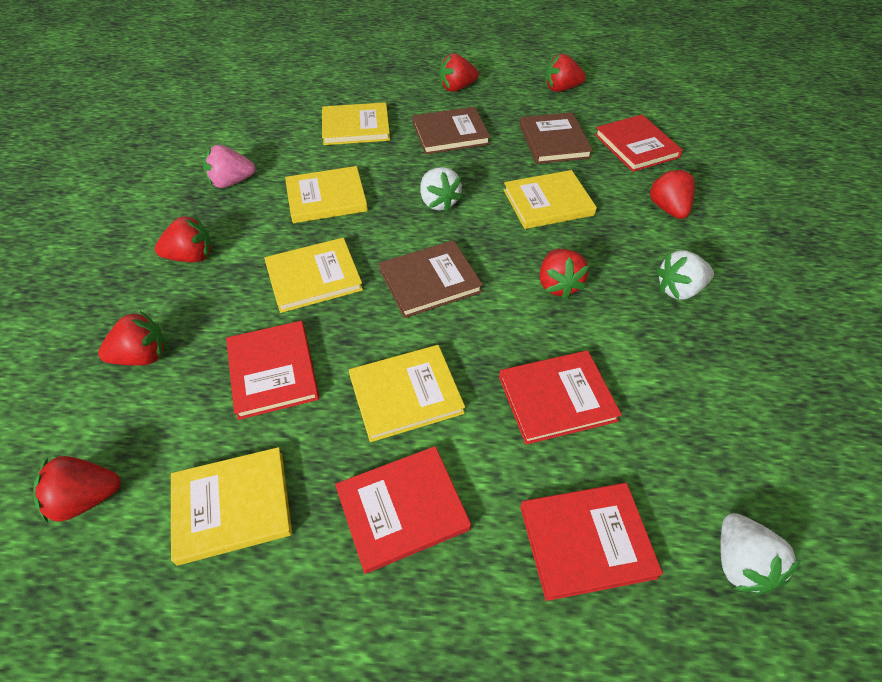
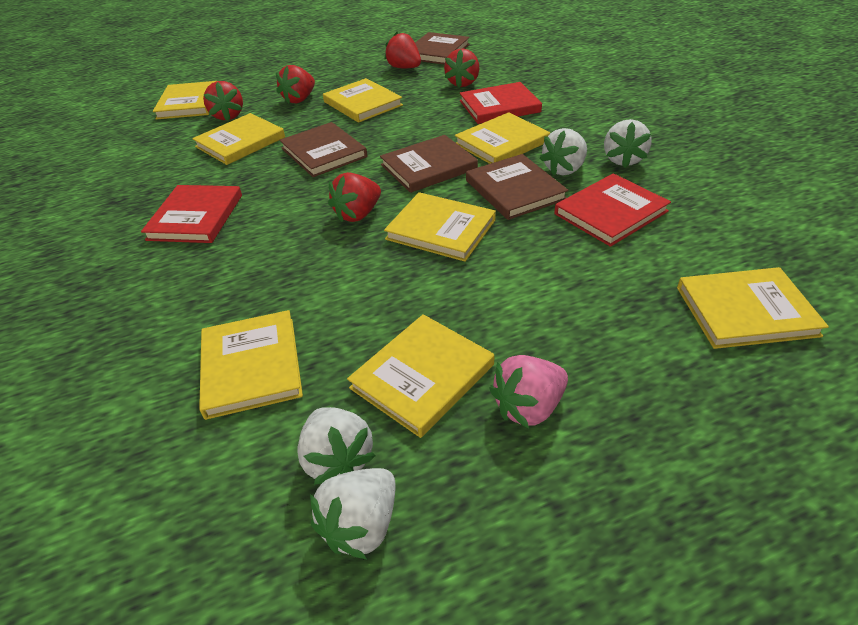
brown book: 3 -> 4
red book: 5 -> 3
red strawberry: 7 -> 5
white strawberry: 3 -> 4
yellow book: 6 -> 8

